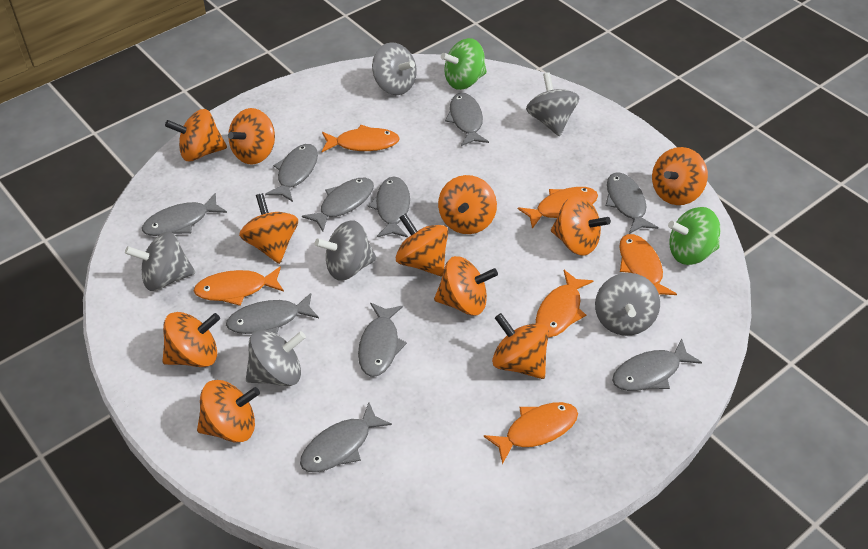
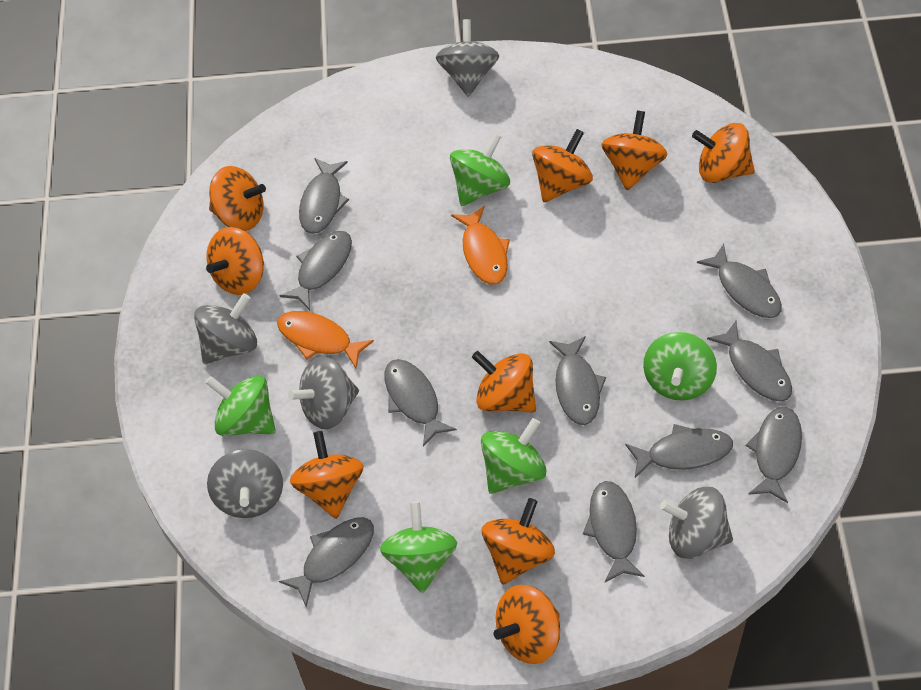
green spinning top: 2 -> 5
grey spinning top: 6 -> 5
orange fish: 6 -> 2
orange spinning top: 11 -> 9

